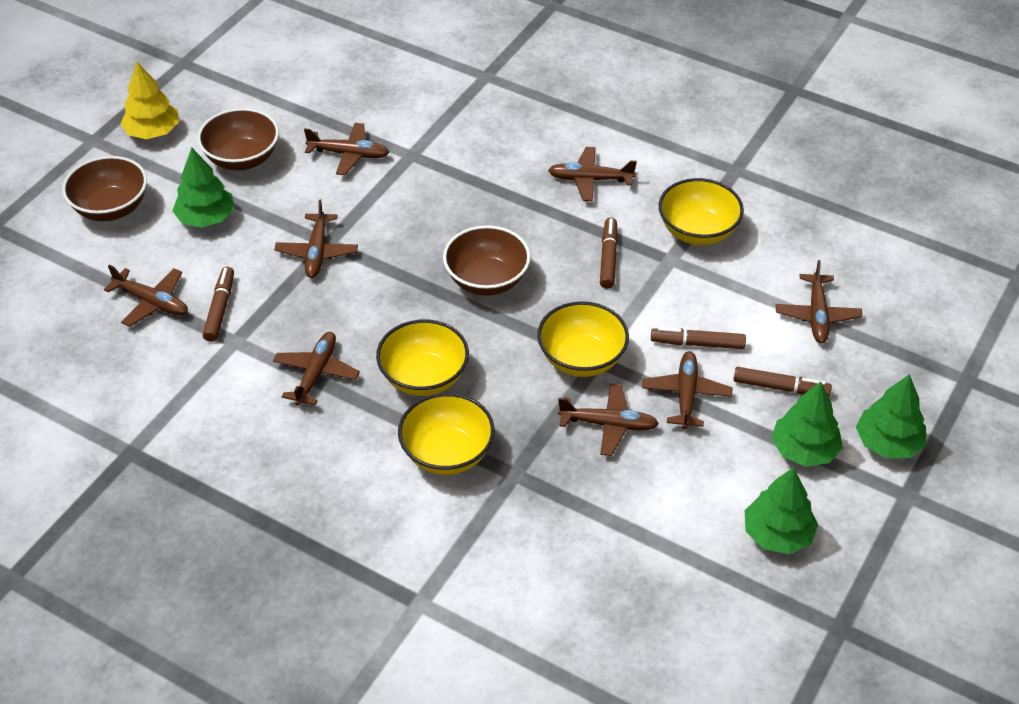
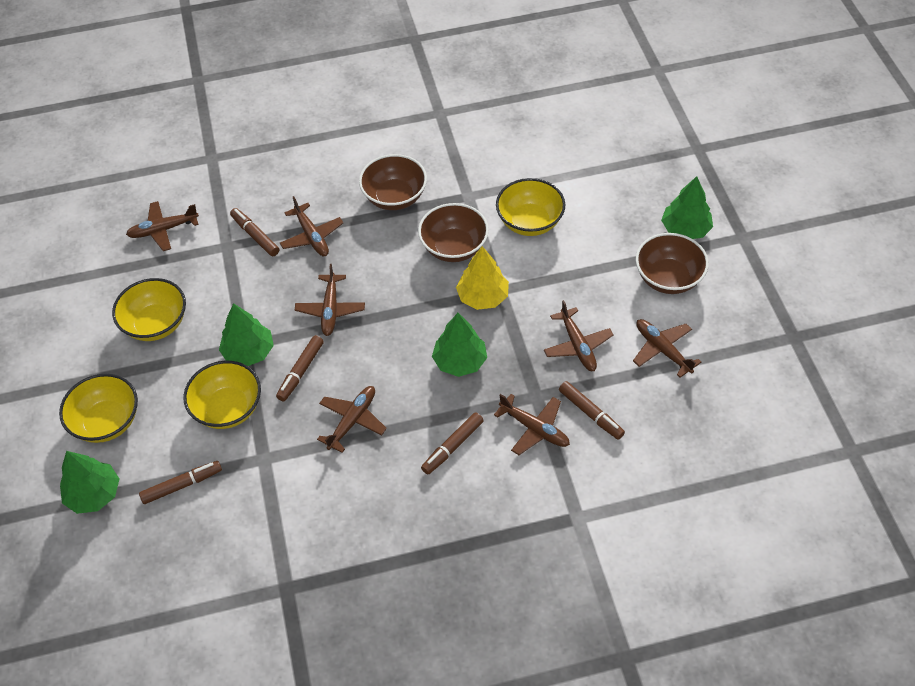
brown marker: 4 -> 5
brown plane: 8 -> 7

